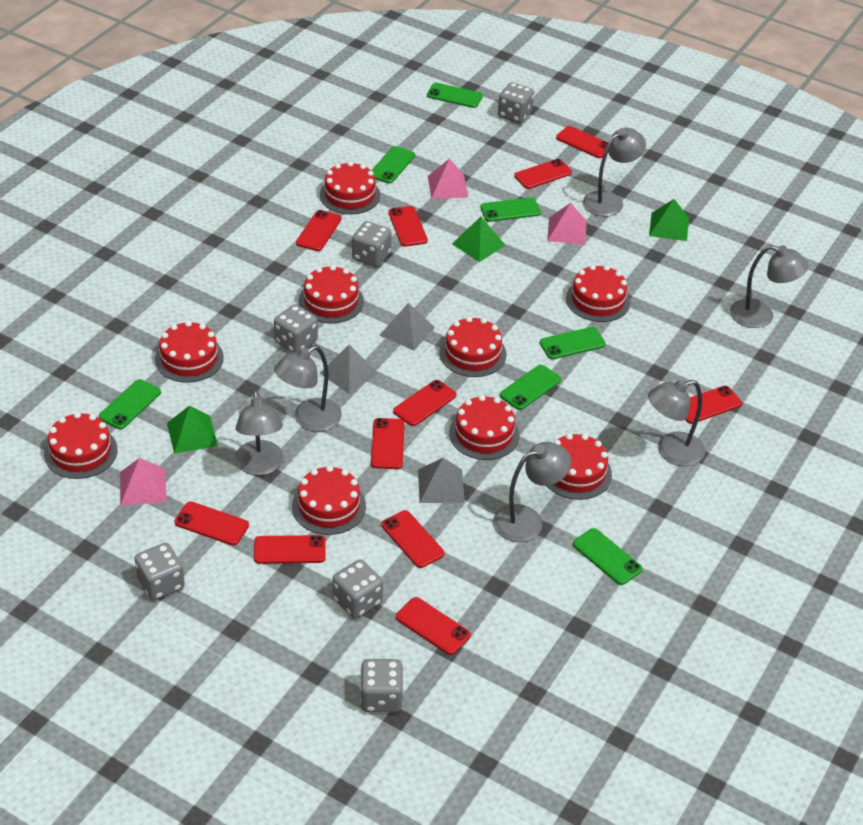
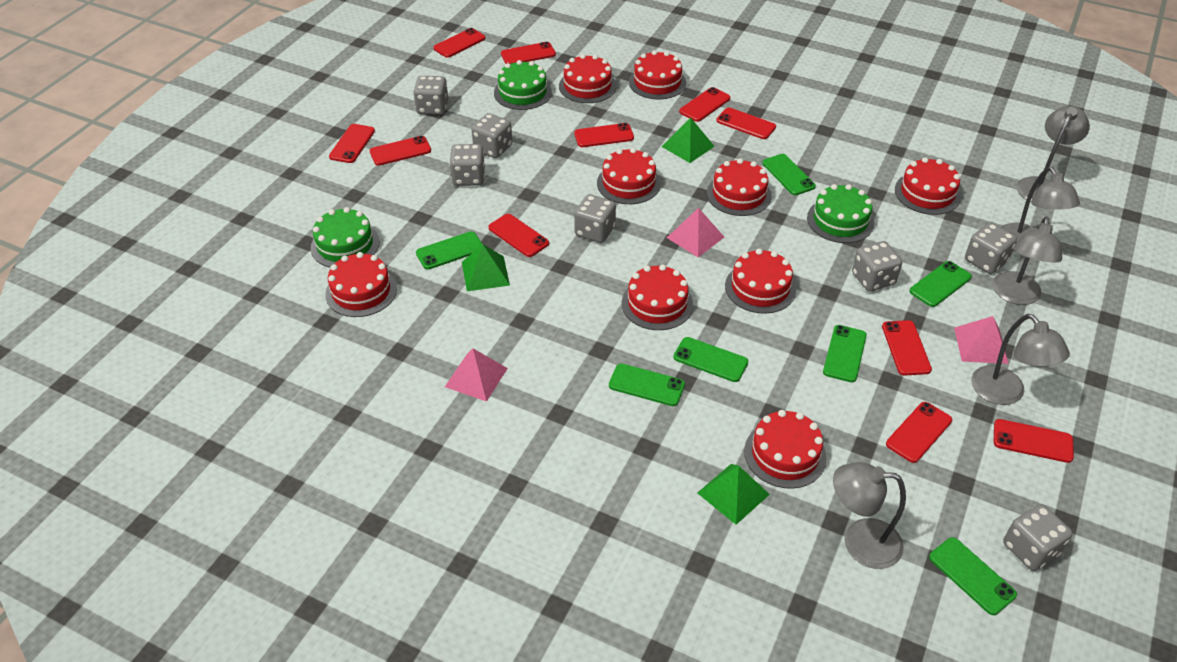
green cake: 0 -> 3
grey dice: 6 -> 7
grey lamp: 6 -> 5
grey pyramid: 3 -> 0

